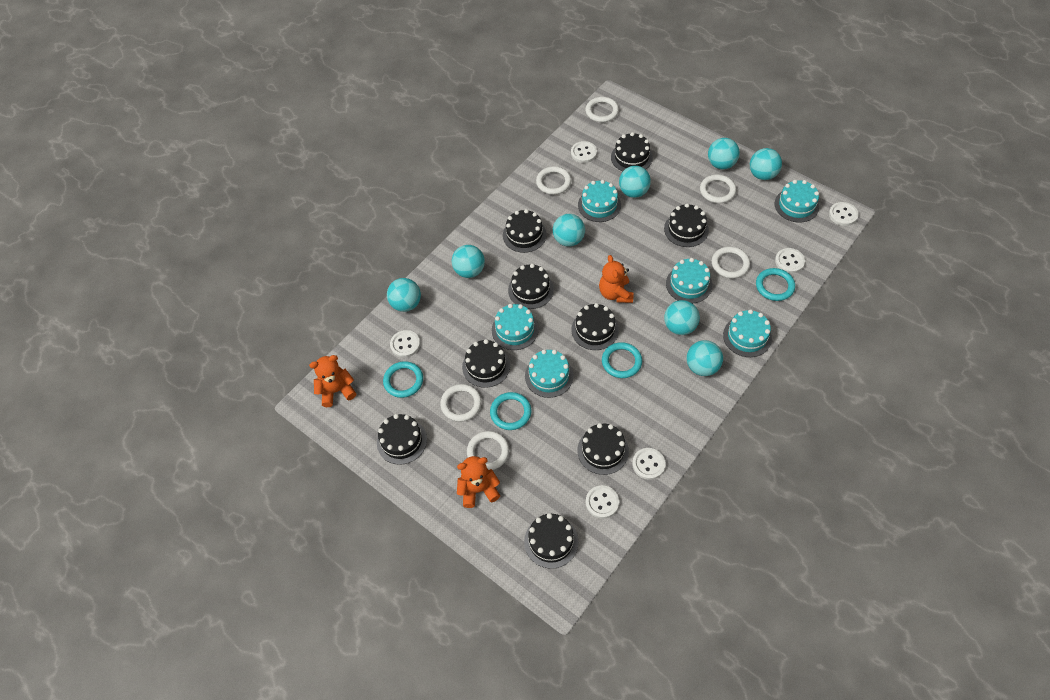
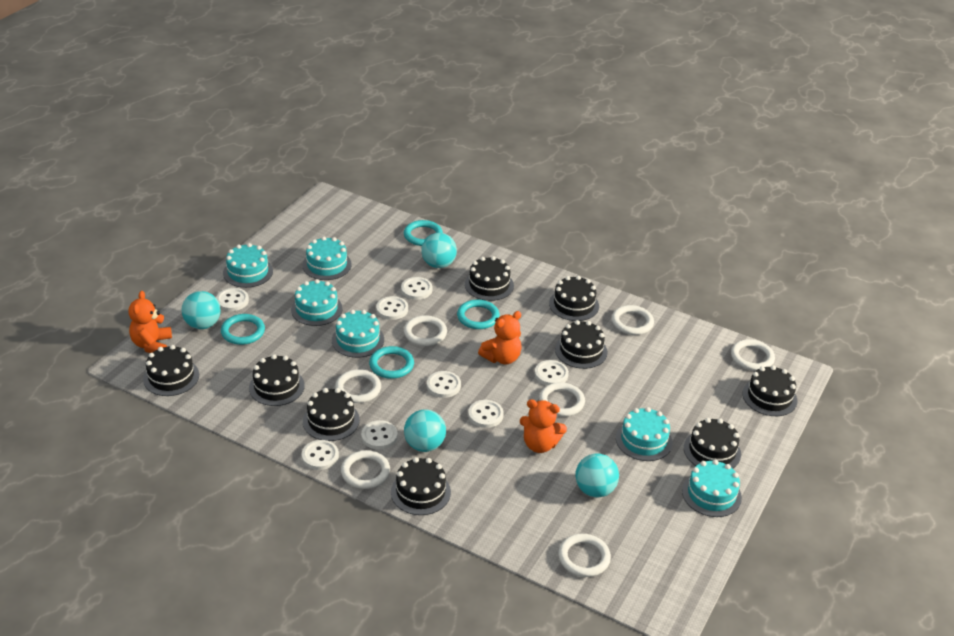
turquoise ball: 8 -> 4
white button: 6 -> 8
white ring: 6 -> 7

